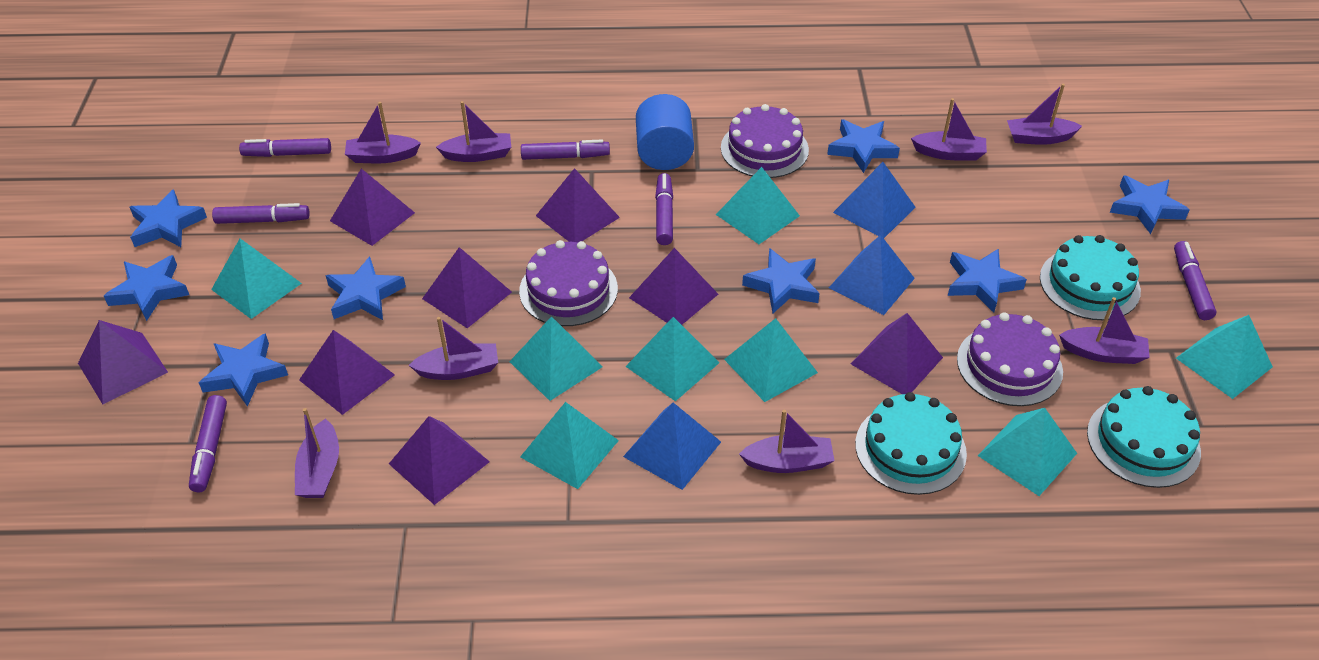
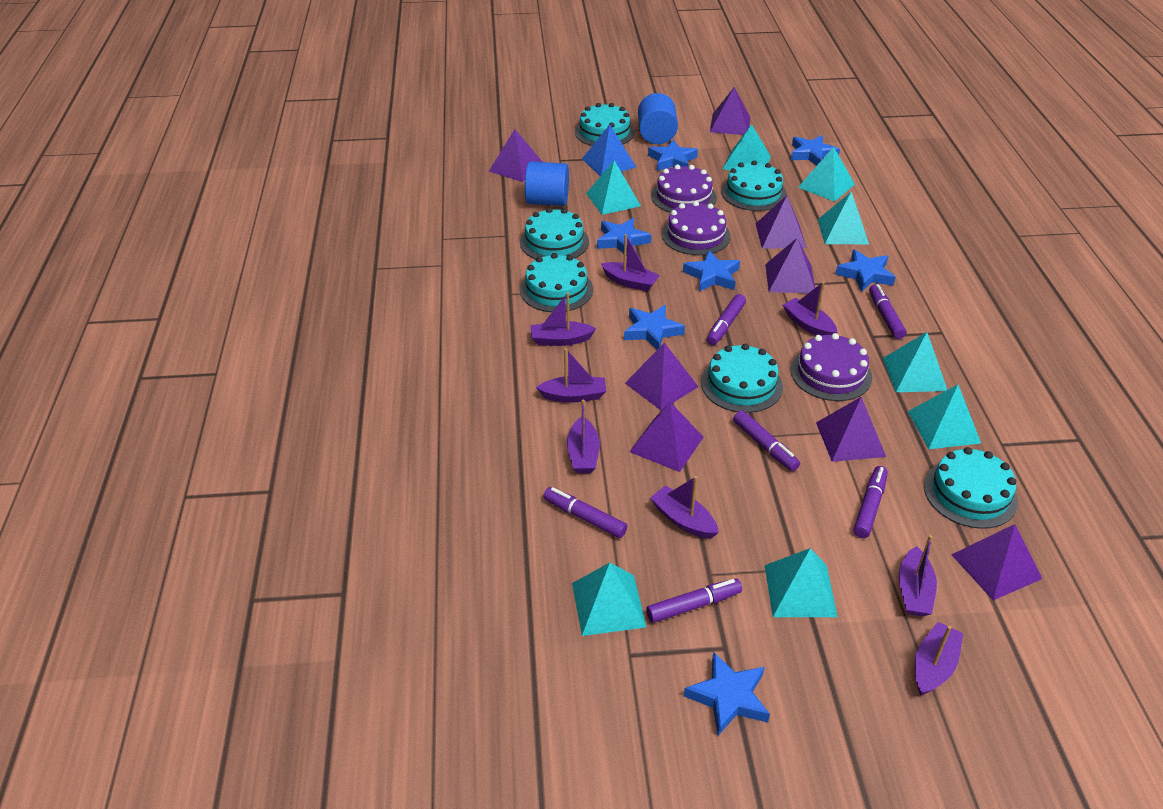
blue cylinder: 1 -> 2
blue pyramid: 3 -> 1
blue star: 8 -> 7
turquoise cake: 3 -> 6

